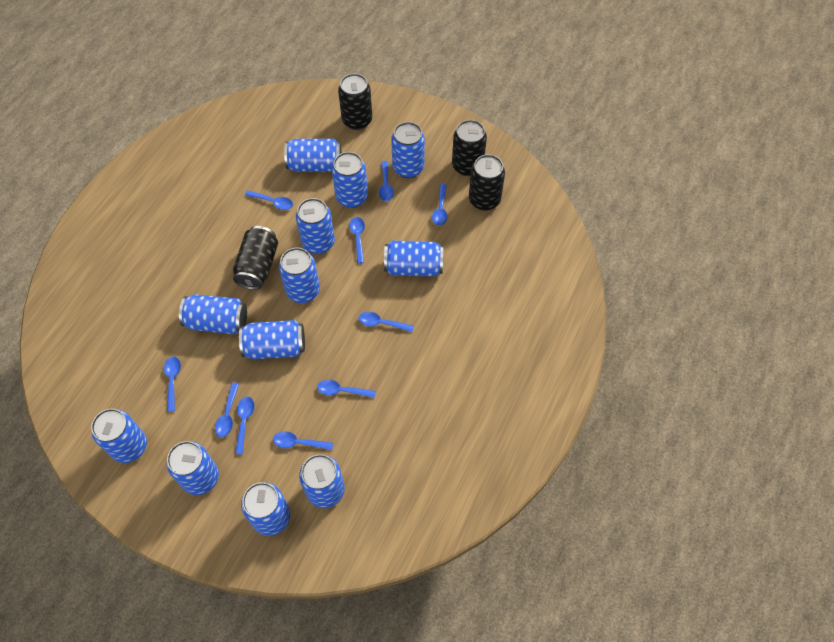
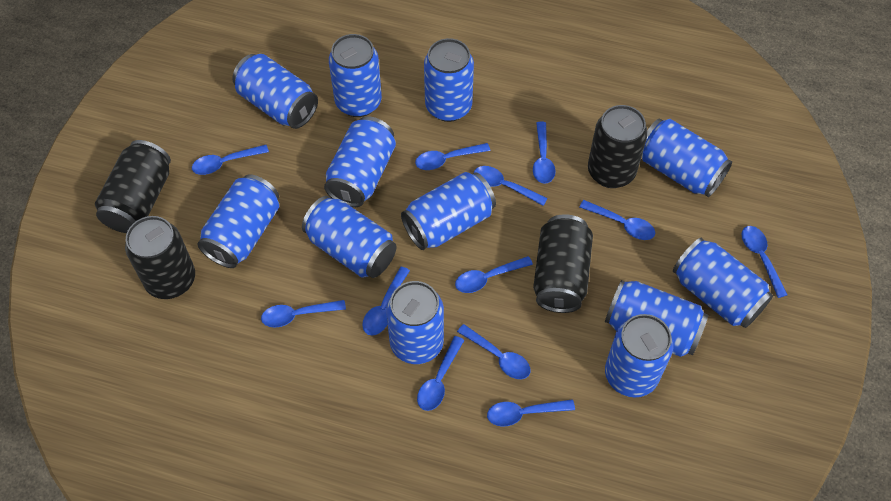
blue spoon: 10 -> 12

